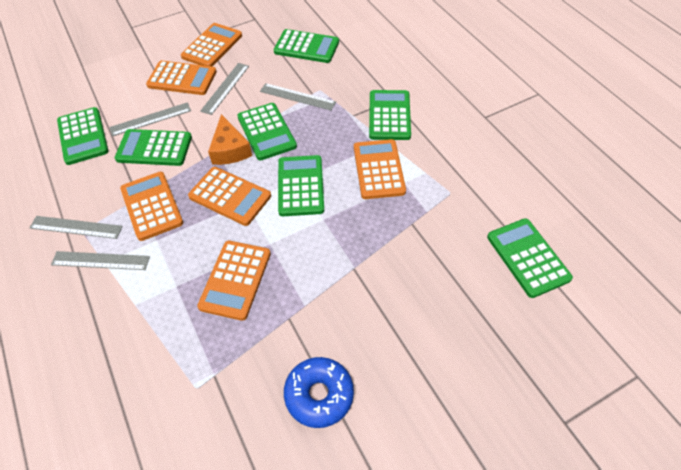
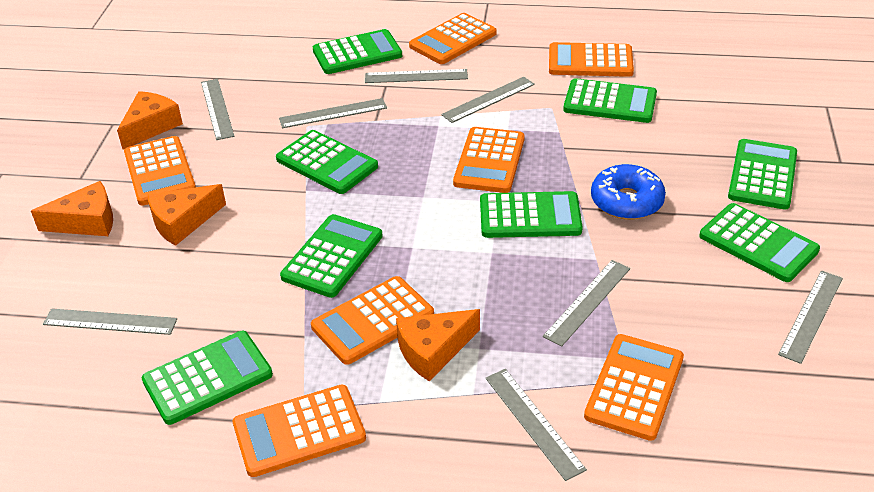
green calculator: 7 -> 8
grey ruler: 5 -> 8
orange calculator: 6 -> 7
orange cheese: 1 -> 4

